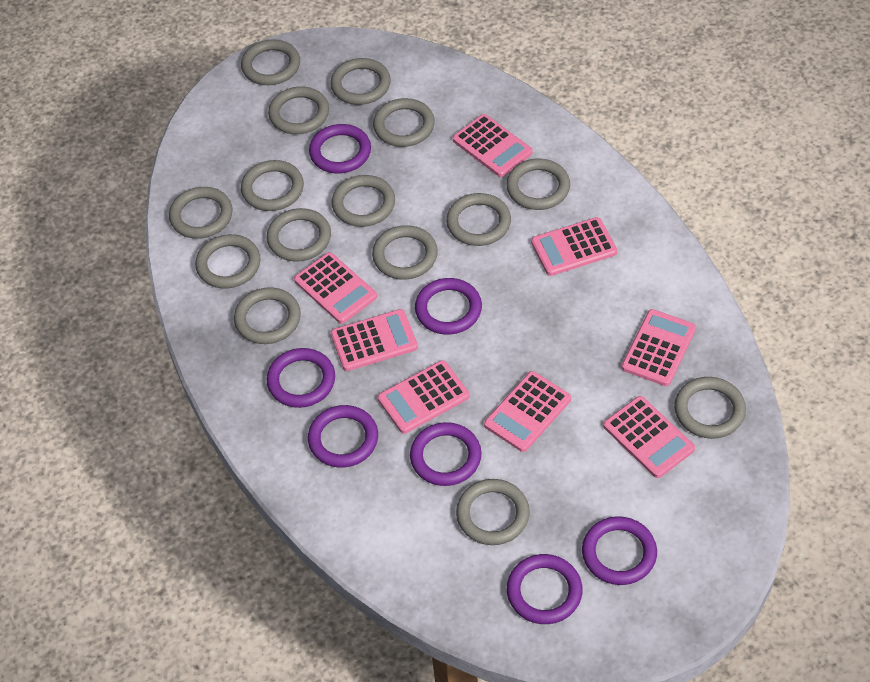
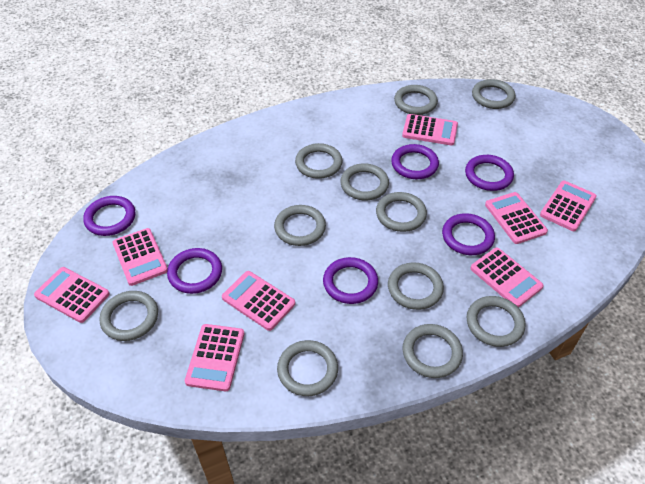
grey ring: 15 -> 11
purple ring: 7 -> 6

